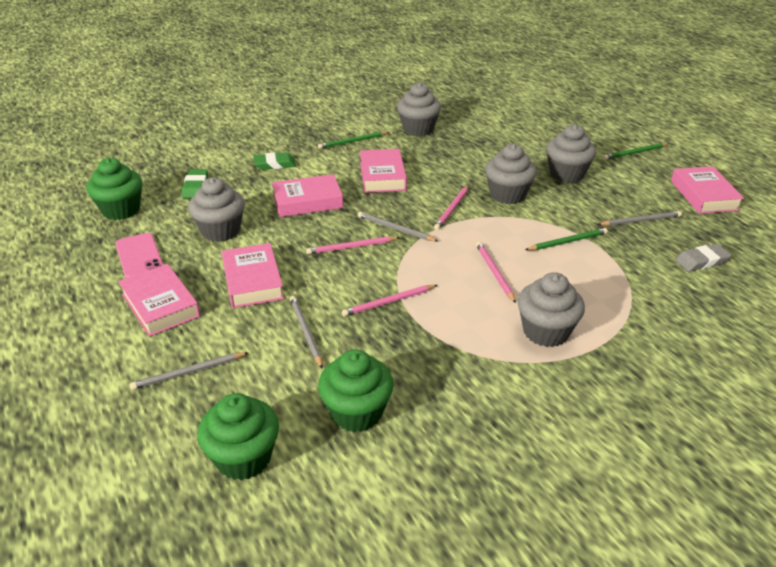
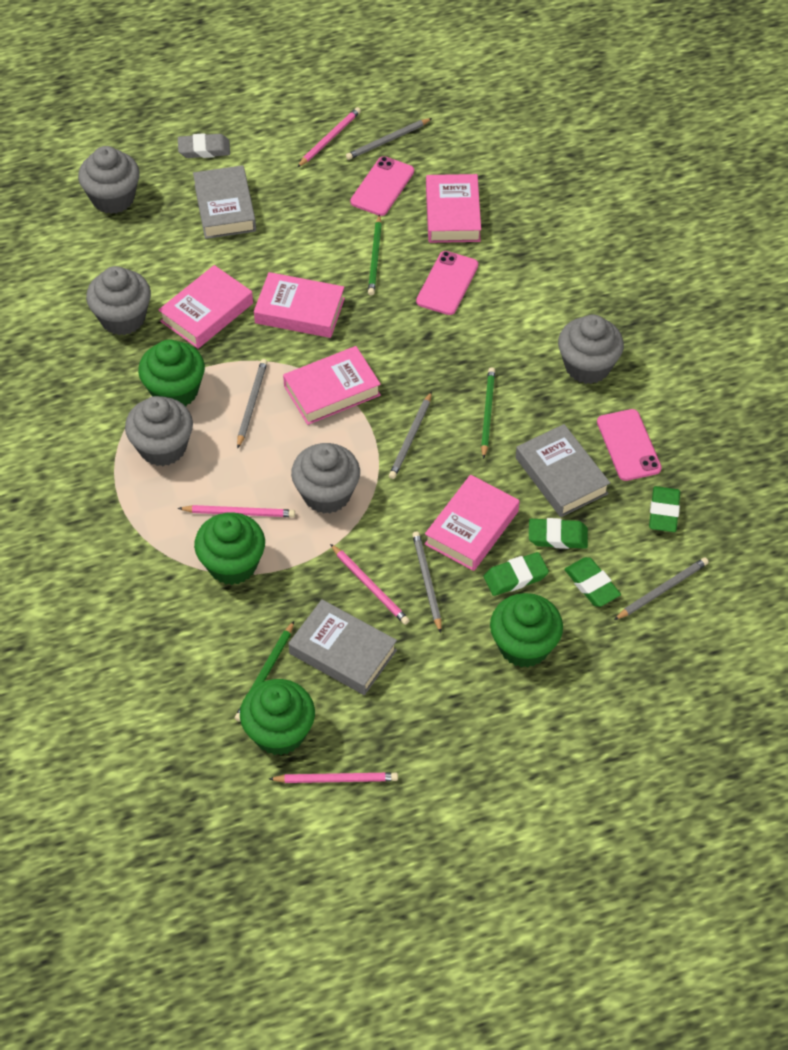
green cupcake: 3 -> 4
green eraser: 2 -> 4
grey book: 0 -> 3
grey pencil: 4 -> 5
pink phone: 1 -> 3

